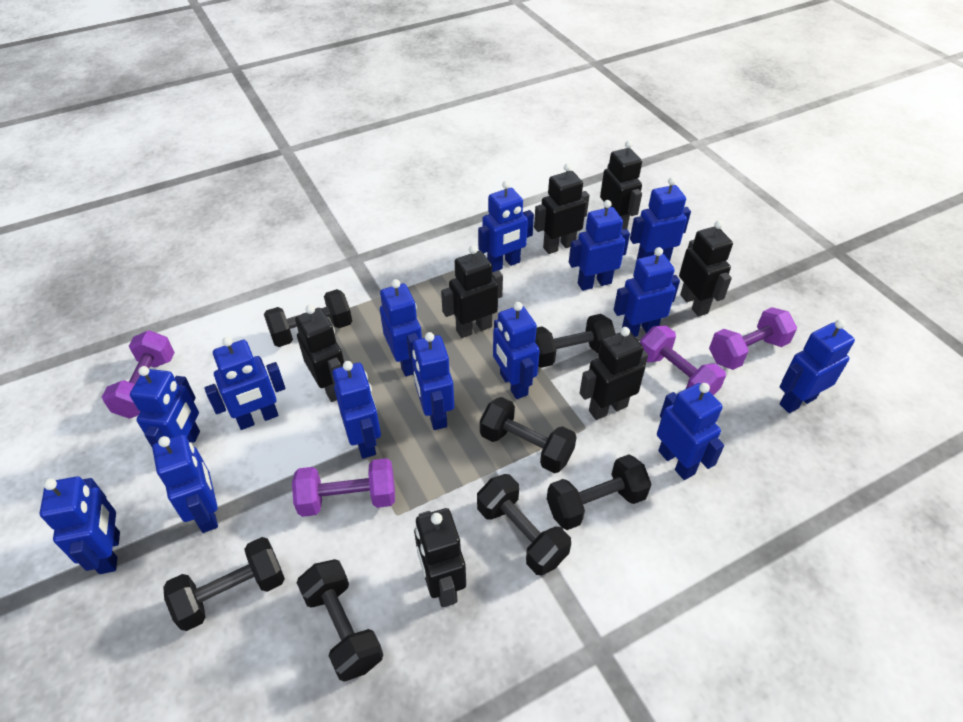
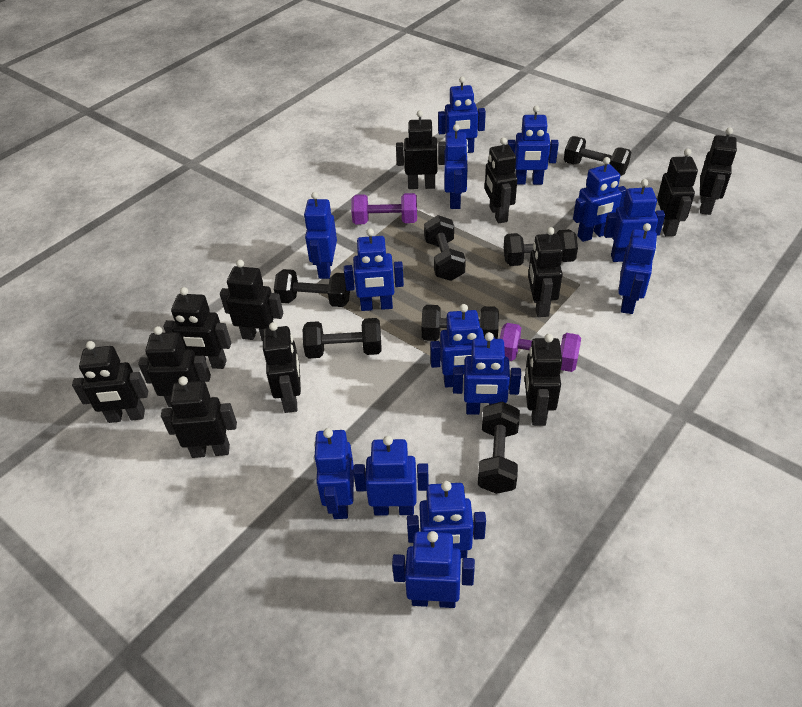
black robot: 7 -> 12
purple dumbbell: 4 -> 2

